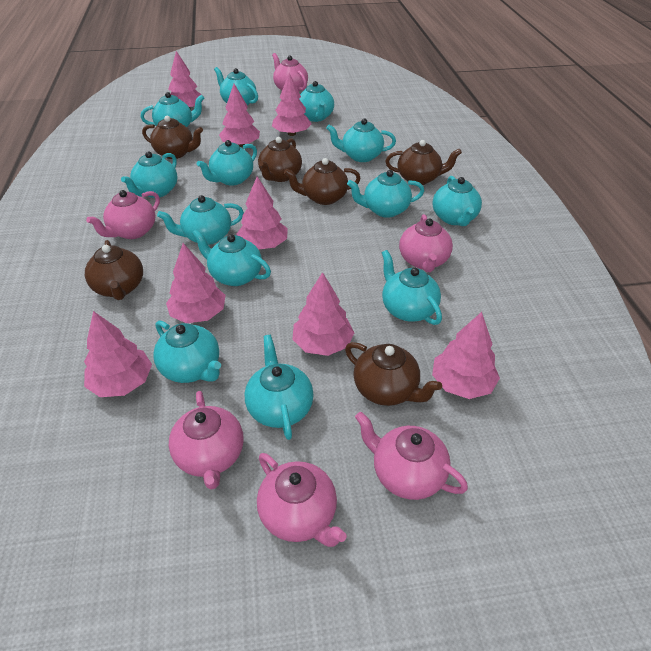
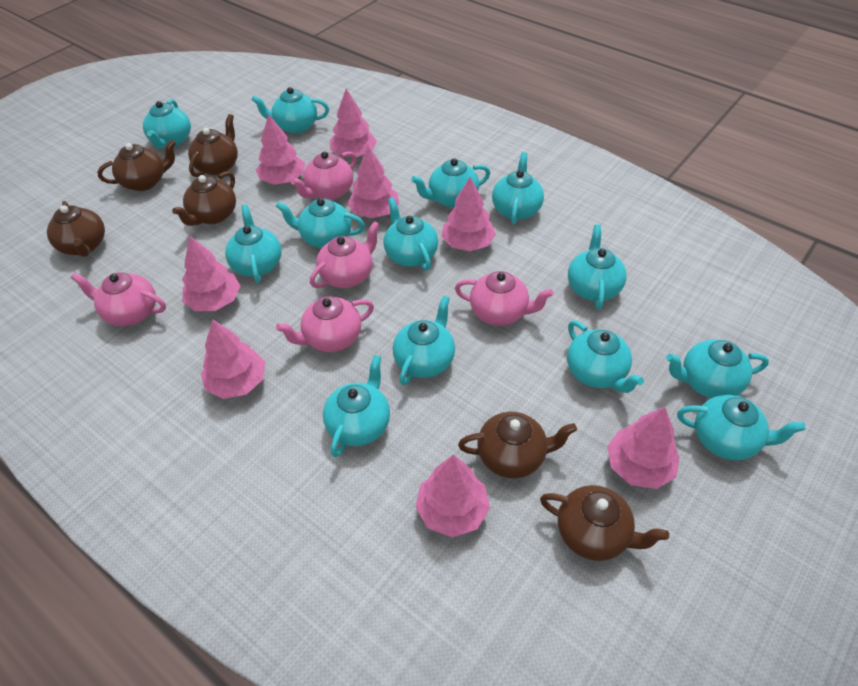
pink teapot: 6 -> 5

